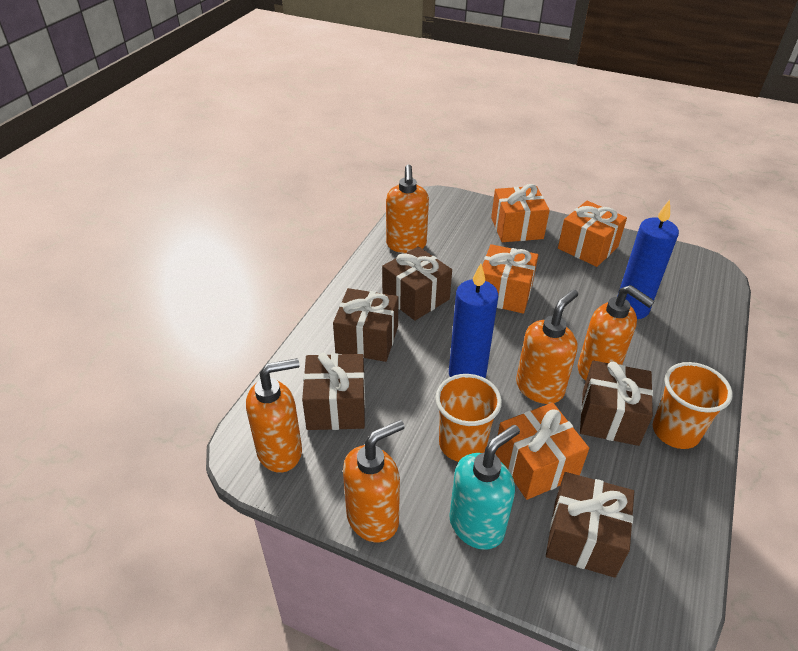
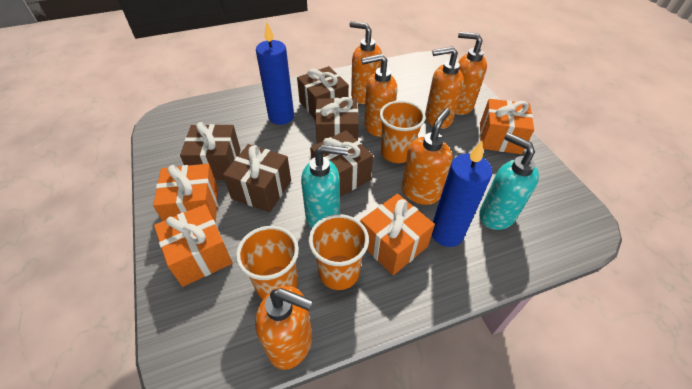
orange cup: 2 -> 3
orange soap dispenser: 5 -> 6
turquoise soap dispenser: 1 -> 2

